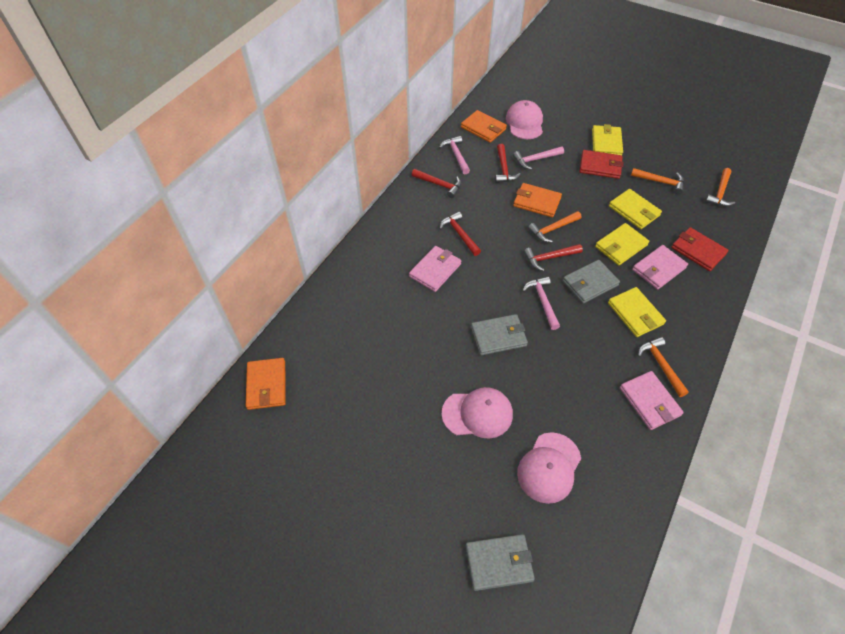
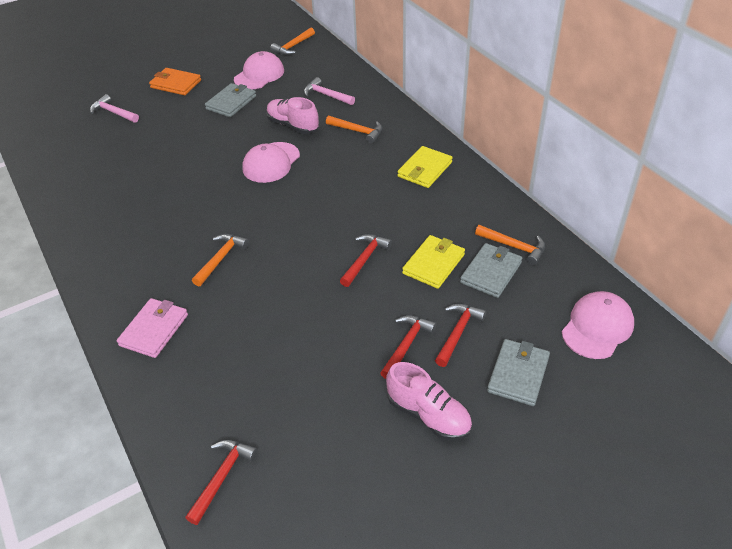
orange wallet: 3 -> 1
pink hammer: 3 -> 2
pink shoe: 0 -> 2
pink wallet: 3 -> 1
red wallet: 2 -> 0
yellow wallet: 4 -> 2

